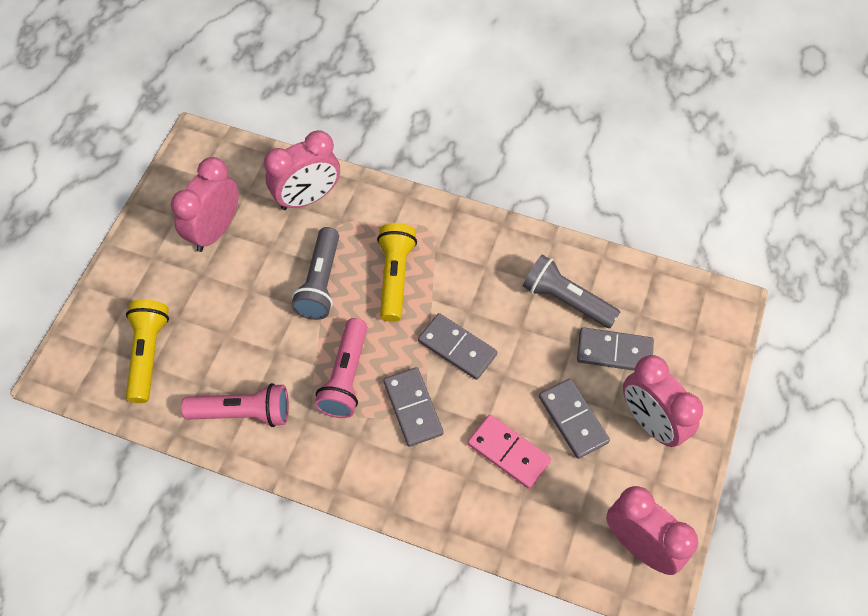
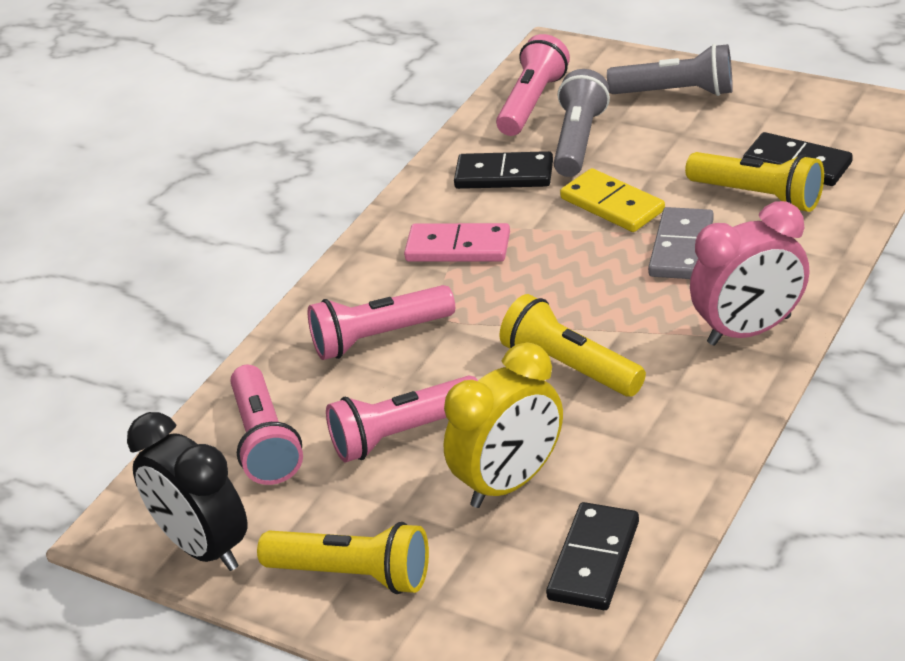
black clock: 0 -> 1
black domino: 0 -> 3
grey domino: 4 -> 1
pink clock: 4 -> 1
pink flashlight: 2 -> 4
yellow clock: 0 -> 1
yellow domino: 0 -> 1
yellow flashlight: 2 -> 3

